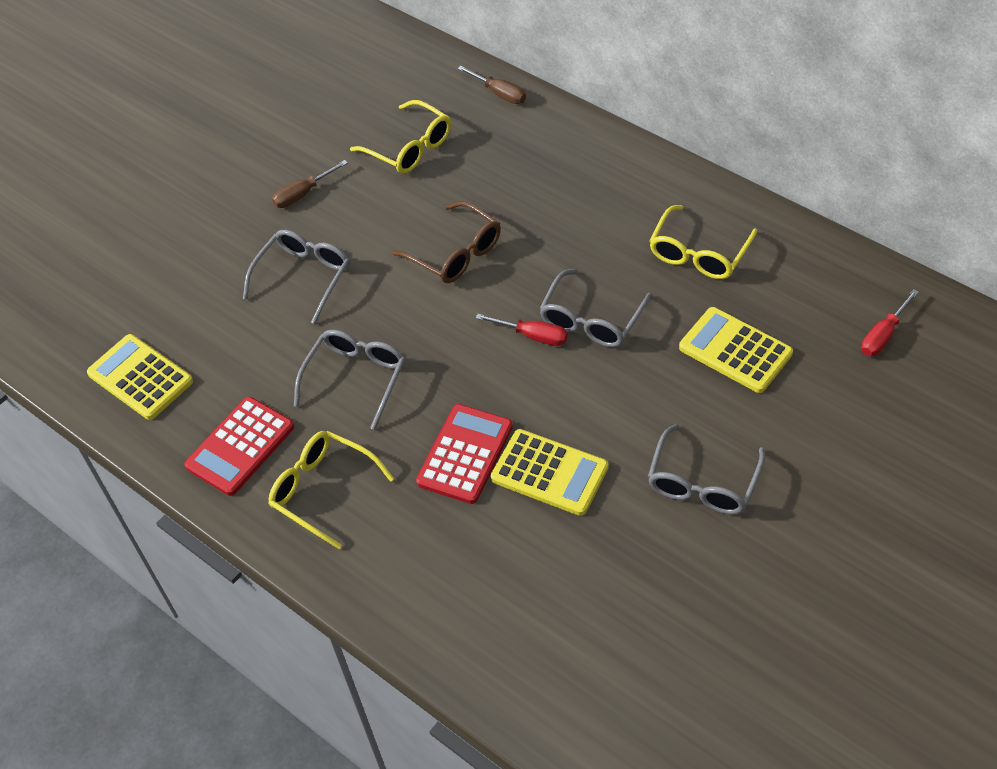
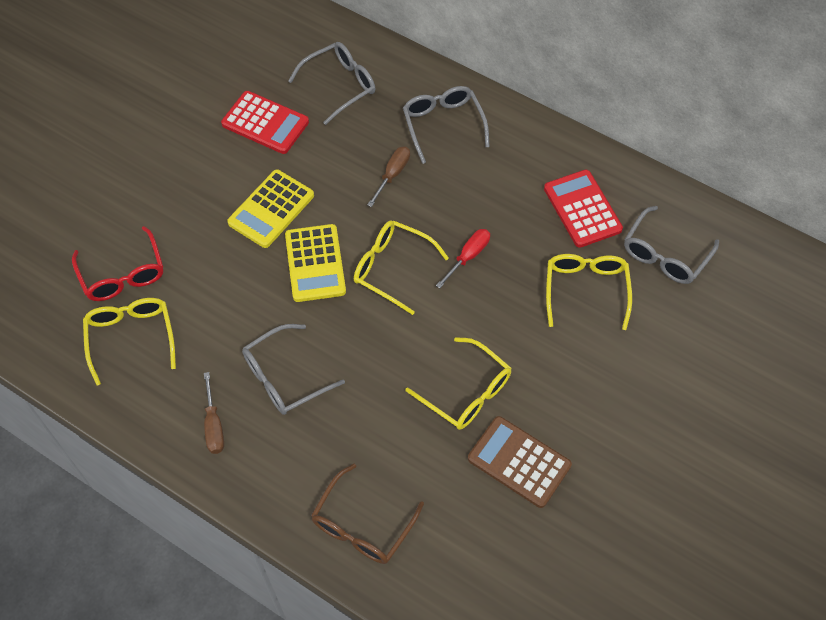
brown calculator: 0 -> 1
red glasses: 0 -> 1
red screwdriver: 2 -> 1
yellow calculator: 3 -> 2
yellow glasses: 3 -> 4

